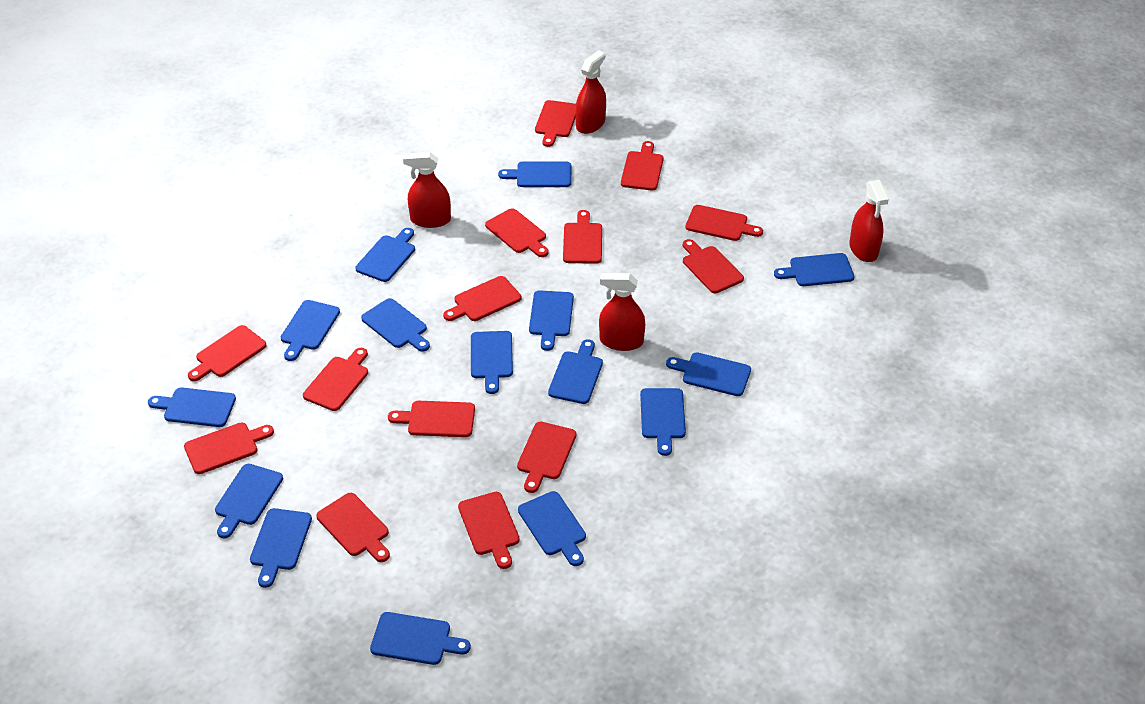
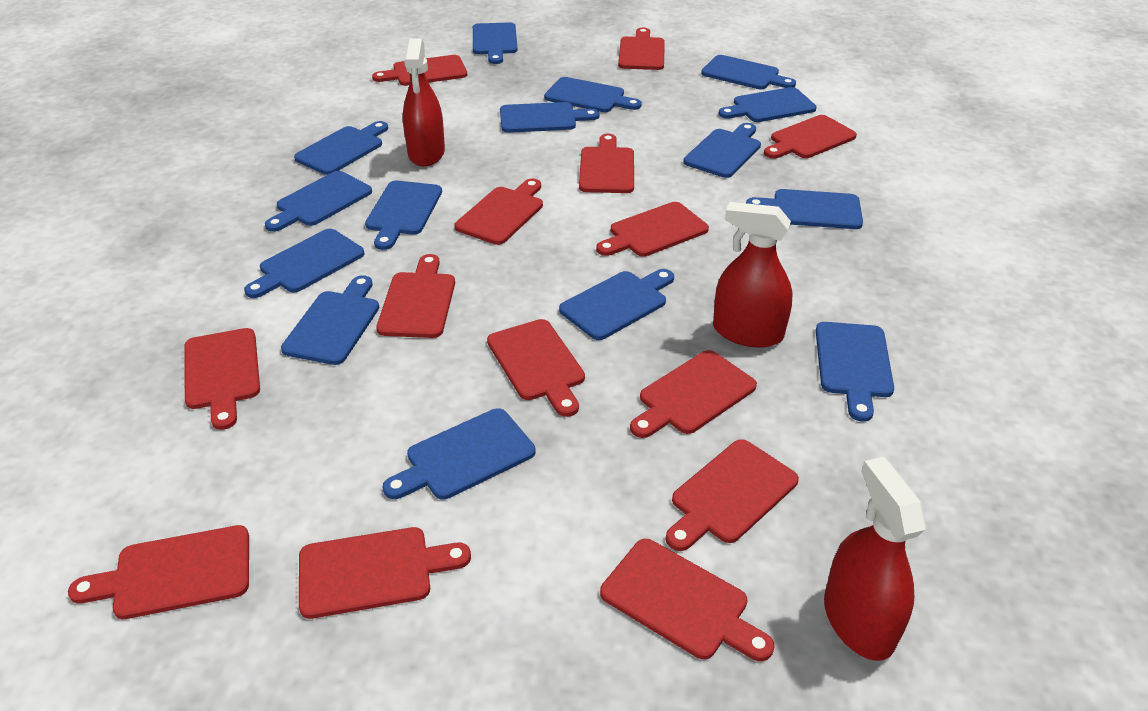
red spray bottle: 4 -> 3

